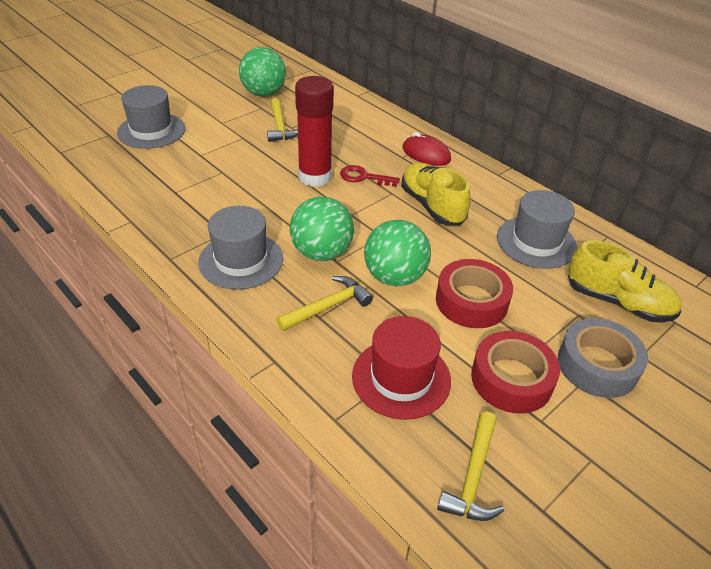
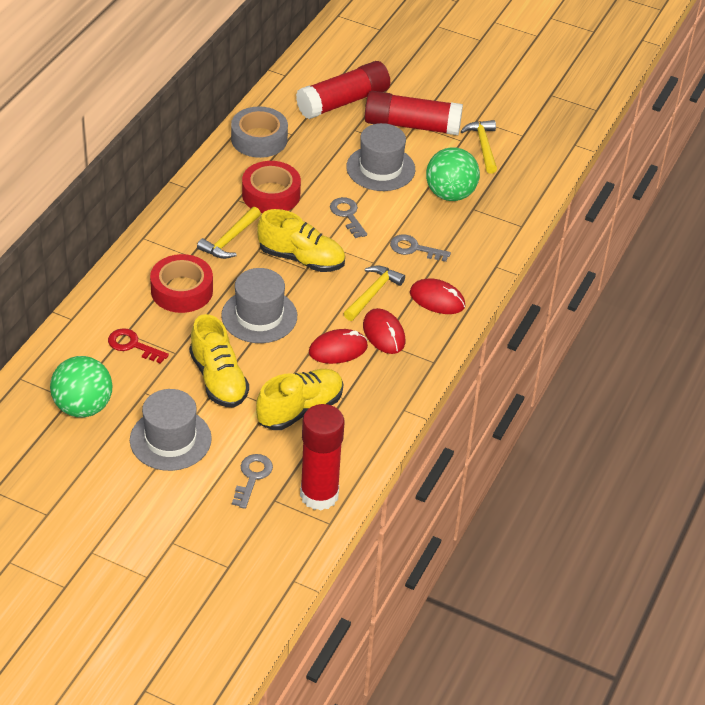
green ball: 3 -> 2
grey key: 0 -> 3
red glue stick: 1 -> 3
red hat: 1 -> 0
red mouse: 1 -> 3
yellow shoe: 2 -> 3

